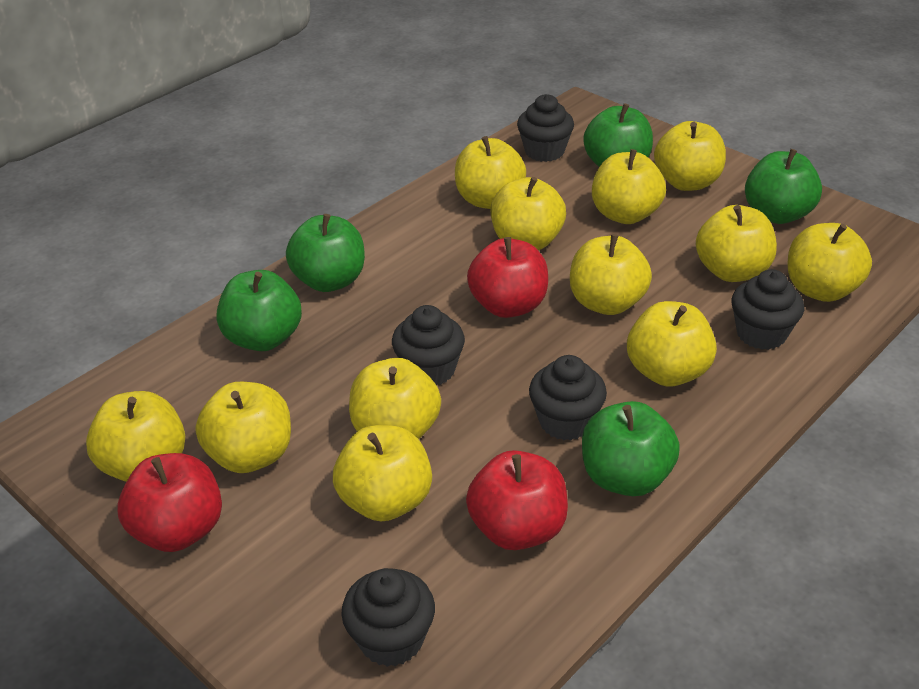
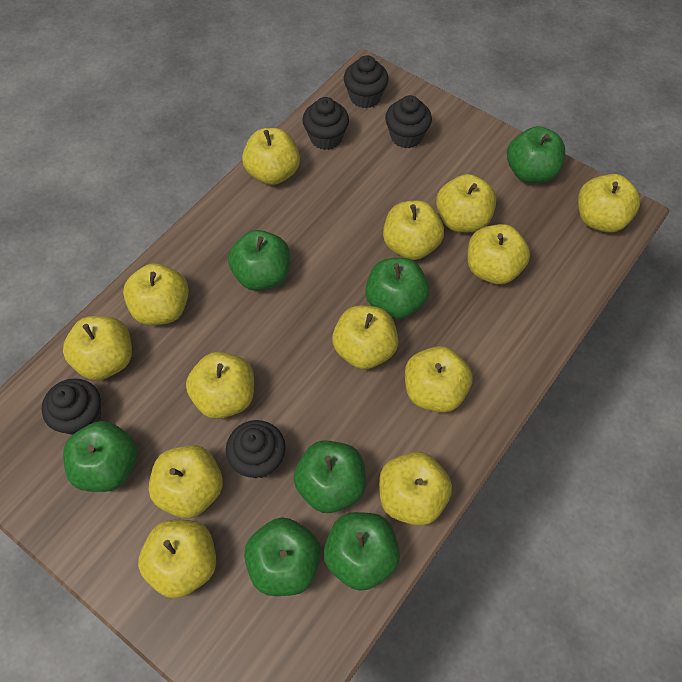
green apple: 5 -> 7
red apple: 3 -> 0
yellow apple: 12 -> 13

